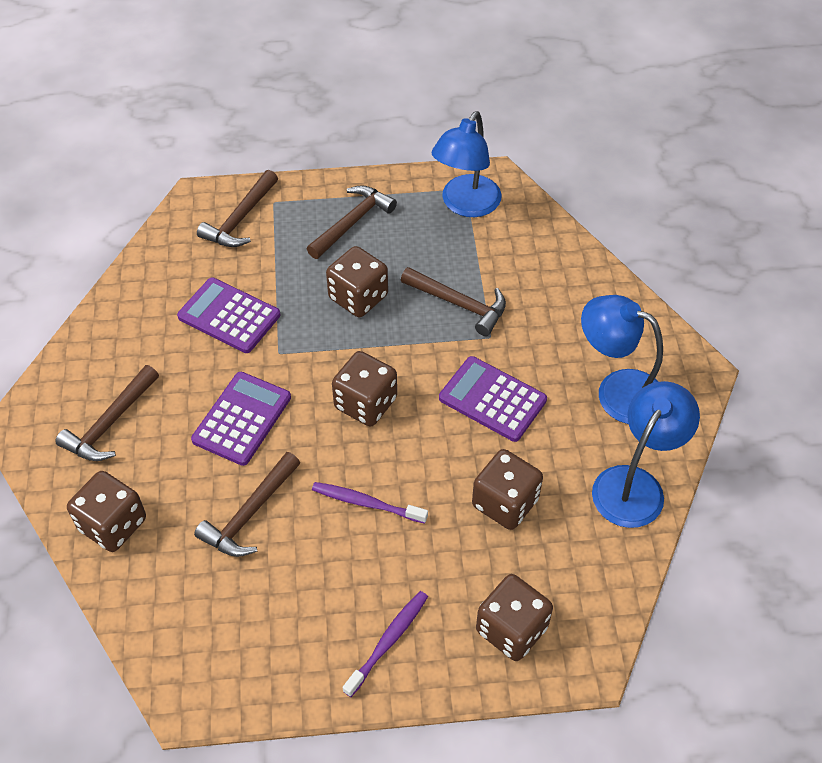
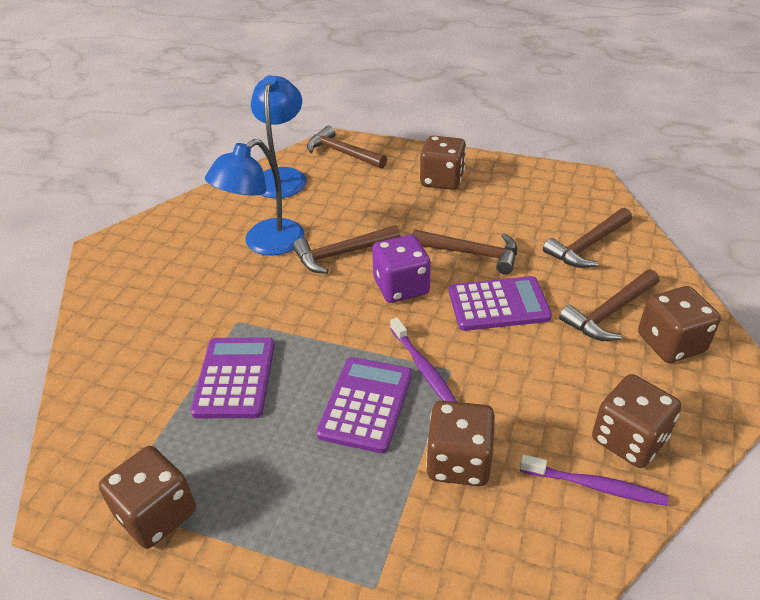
blue lamp: 3 -> 2
purple dice: 0 -> 1

